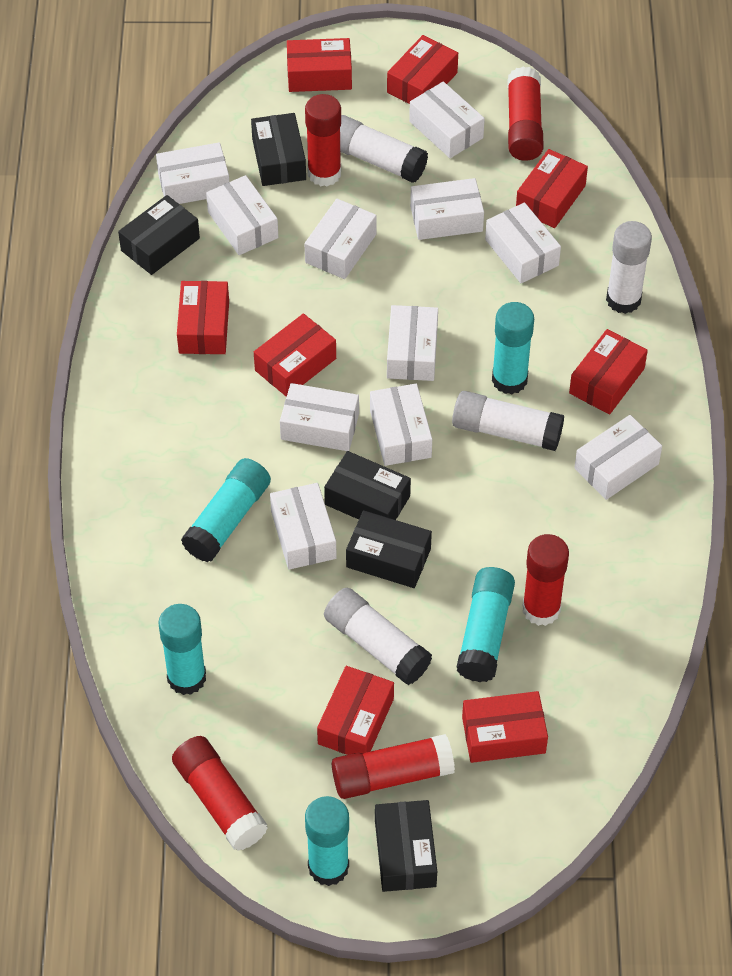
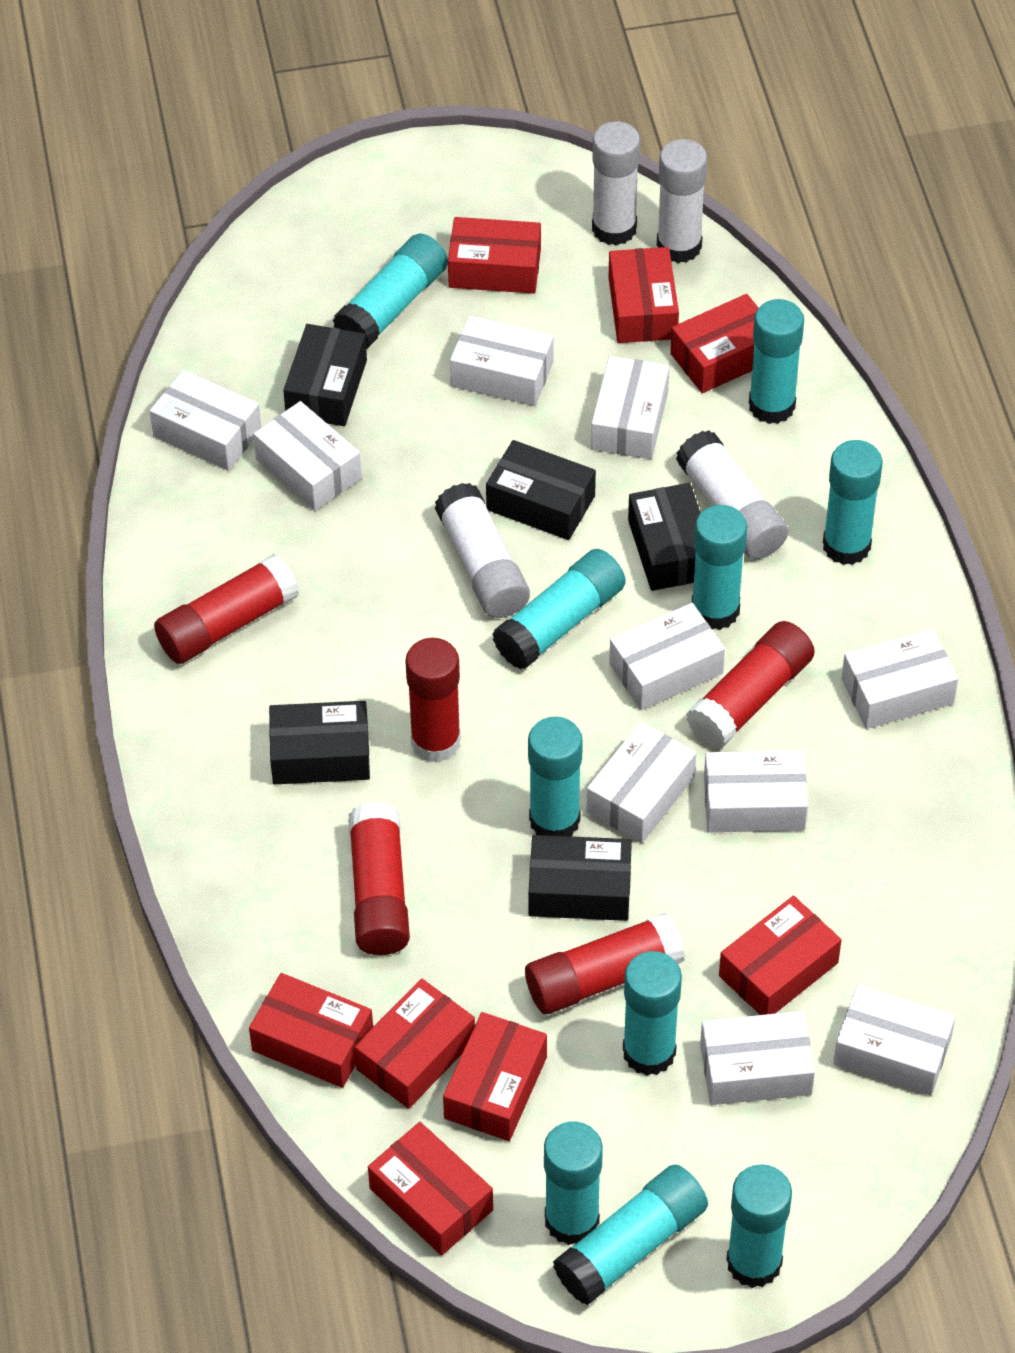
turquoise glue stick: 5 -> 10
white box: 11 -> 10

